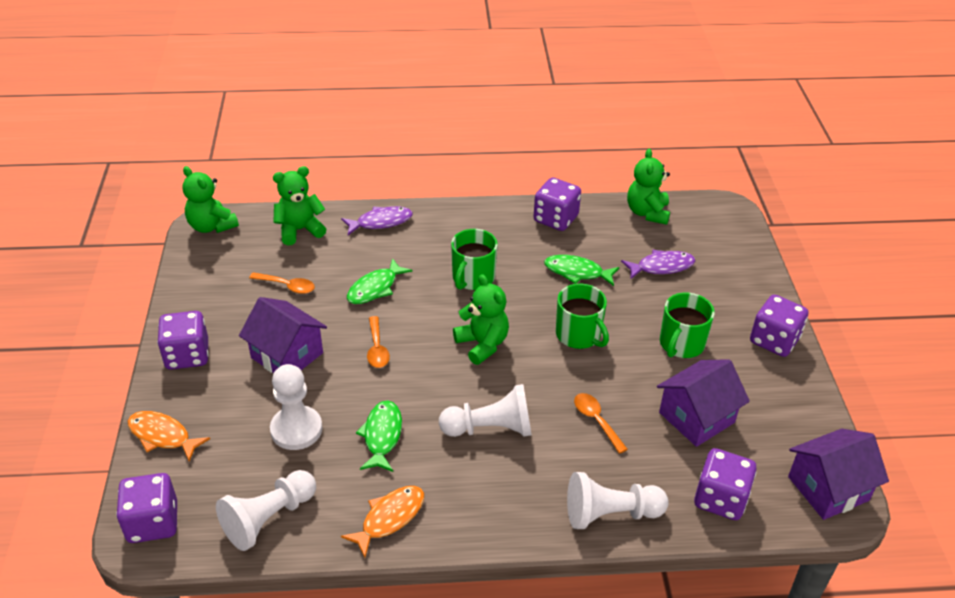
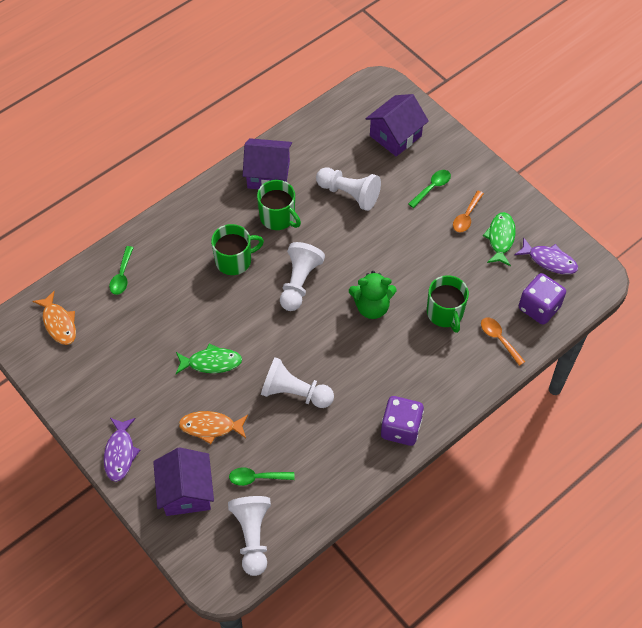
green fish: 3 -> 2
green spoon: 0 -> 3
green teddy bear: 4 -> 1
orange spoon: 3 -> 2
purple dice: 5 -> 2

